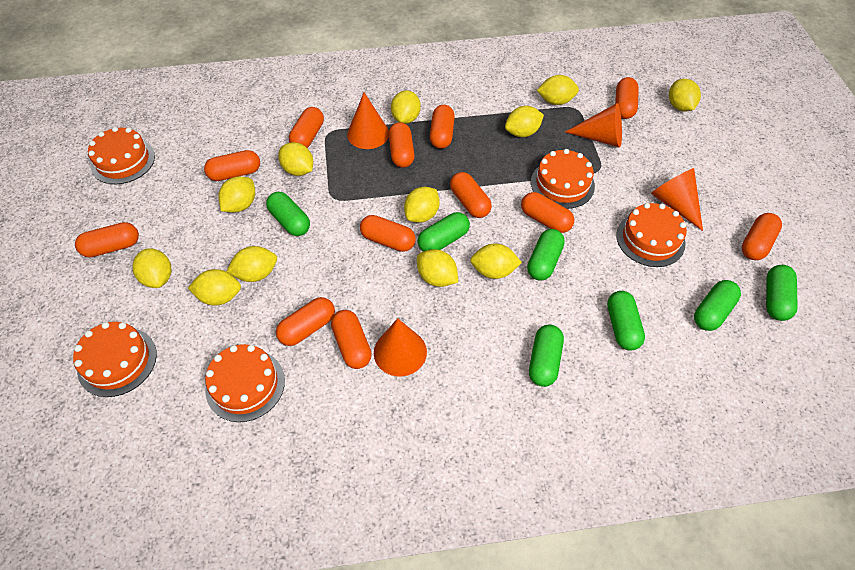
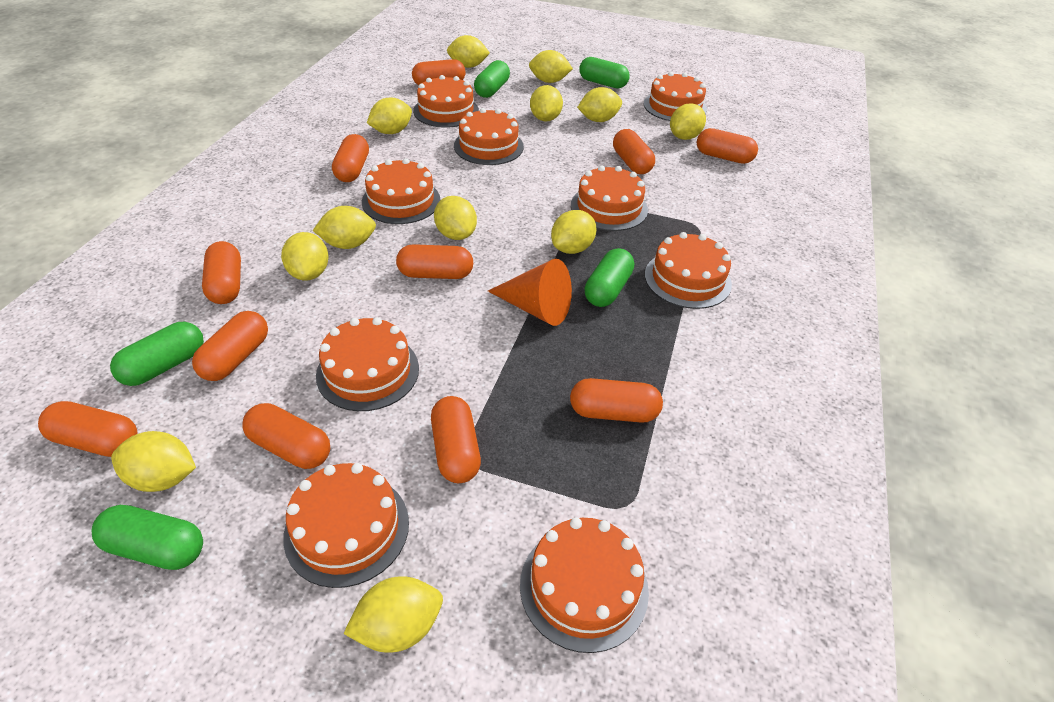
green capsule: 7 -> 5
orange cake: 5 -> 9
orange capsule: 12 -> 11
orange cone: 4 -> 1

